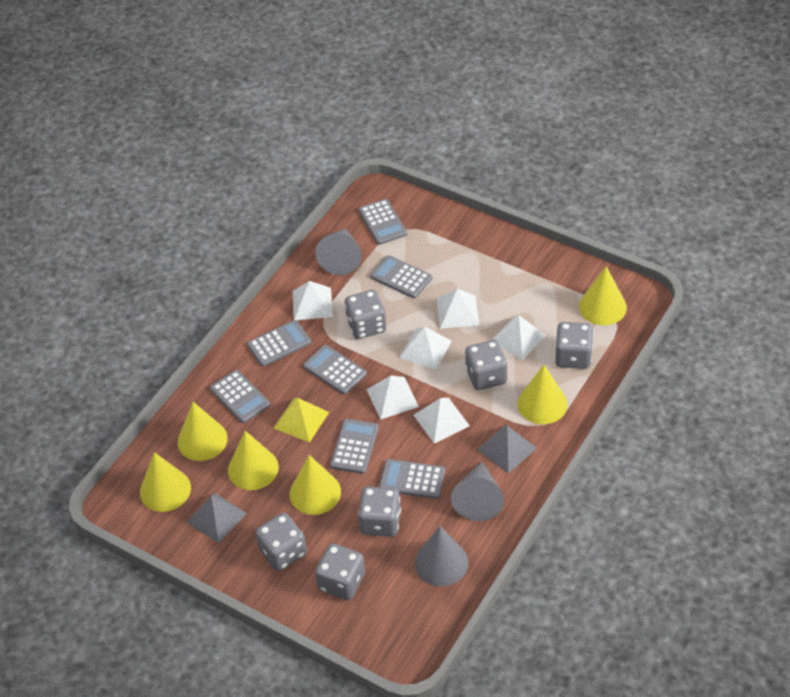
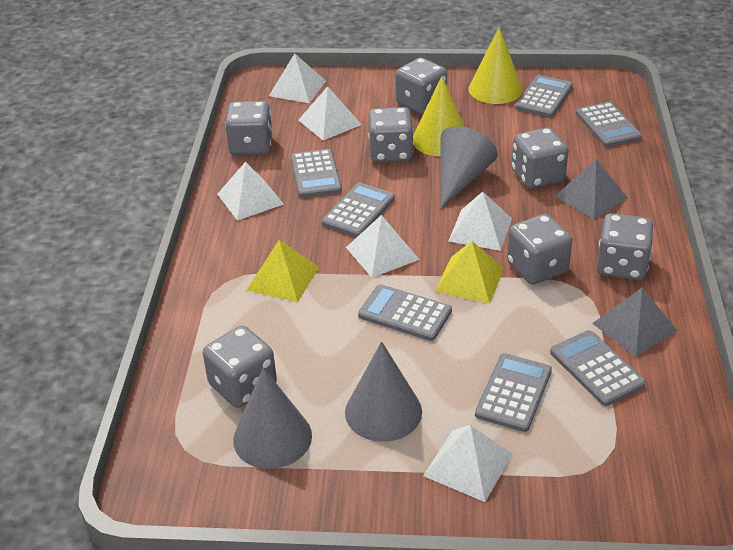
grey dice: 6 -> 7
yellow cone: 6 -> 2
yellow pyramid: 1 -> 2

